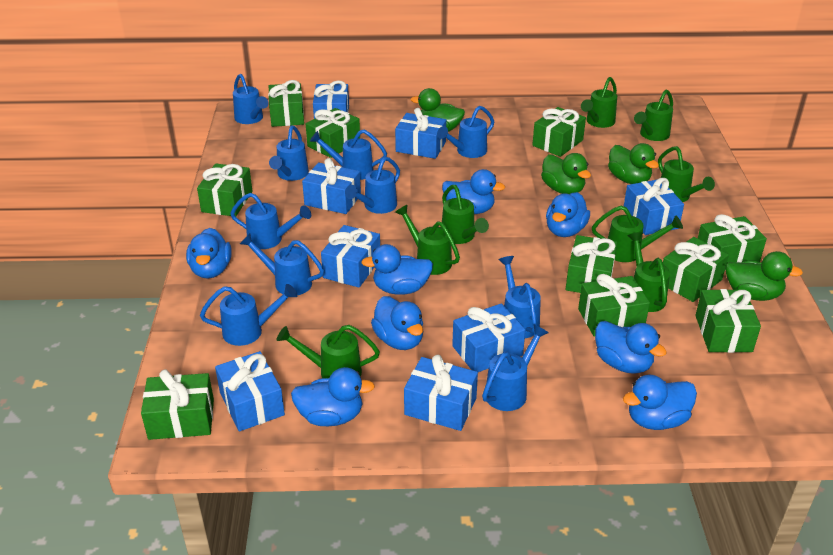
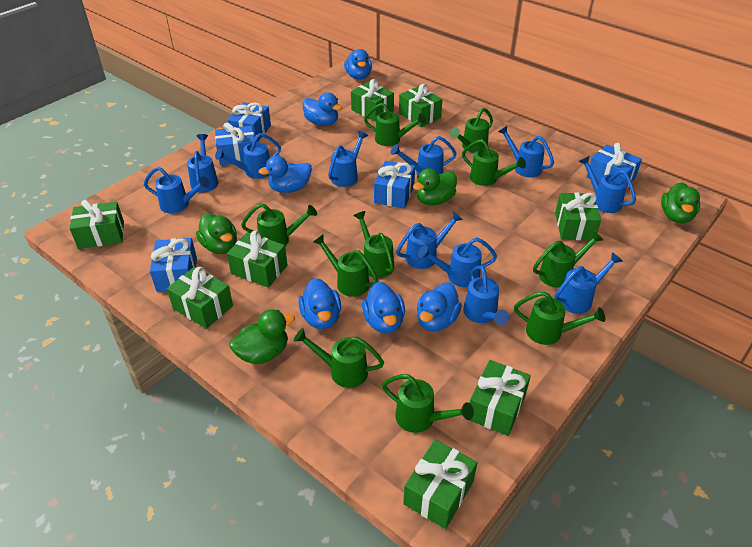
blue duck: 8 -> 6
blue gift: 8 -> 5
blue watering can: 10 -> 11
green gift: 10 -> 8
green watering can: 8 -> 10

